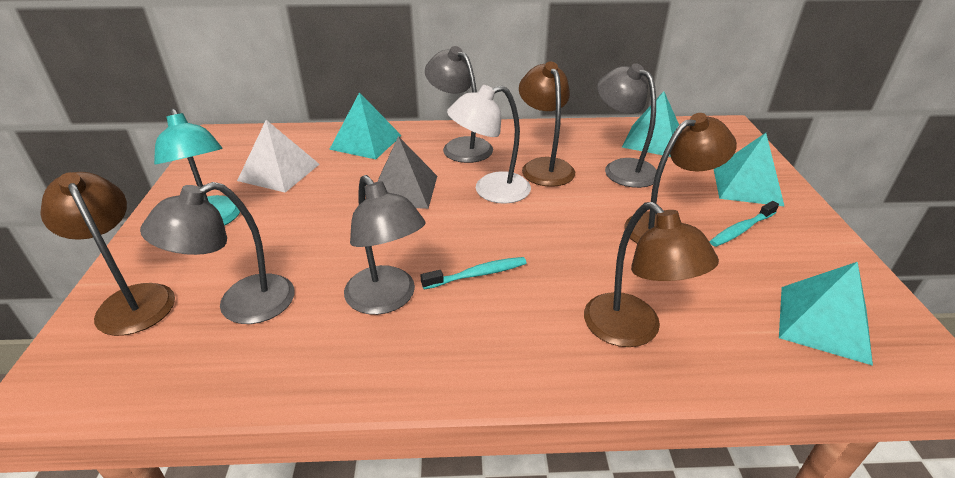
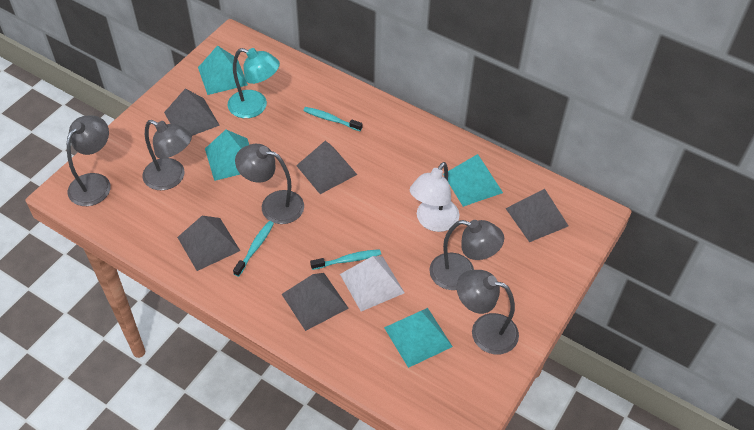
brown lamp: 4 -> 0
grey lamp: 4 -> 5
grey pyramid: 1 -> 5
turquoise toothbrush: 2 -> 3

